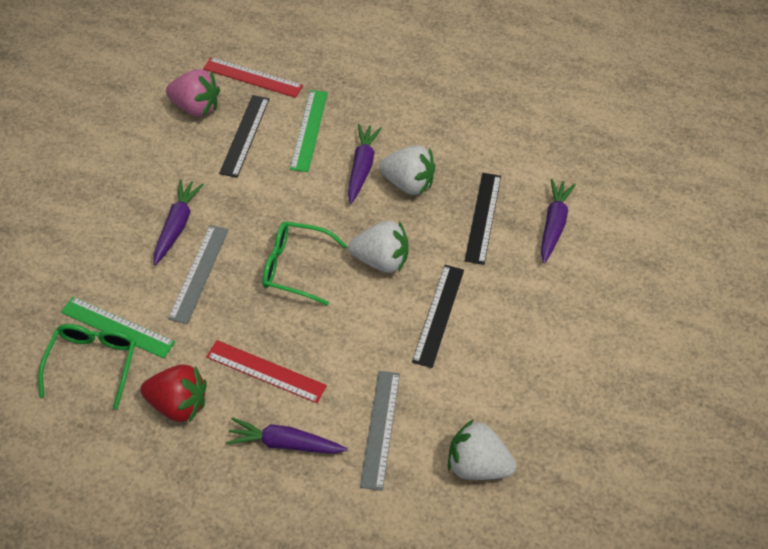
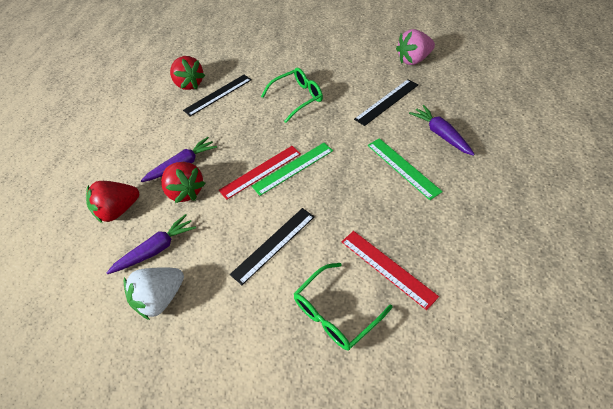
grey ruler: 2 -> 0
purple carrot: 4 -> 3
red strawberry: 1 -> 3
white strawberry: 3 -> 1

